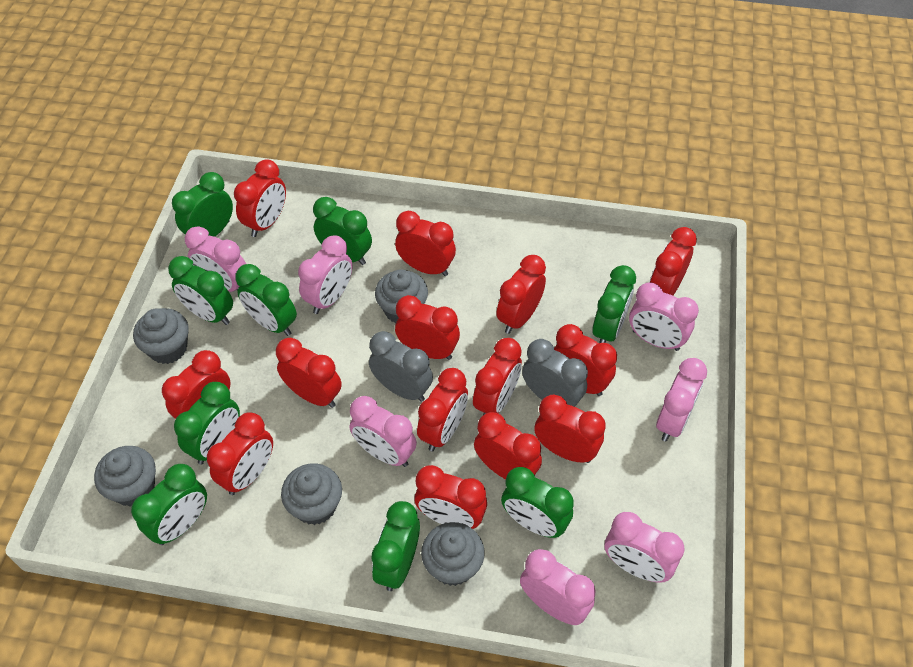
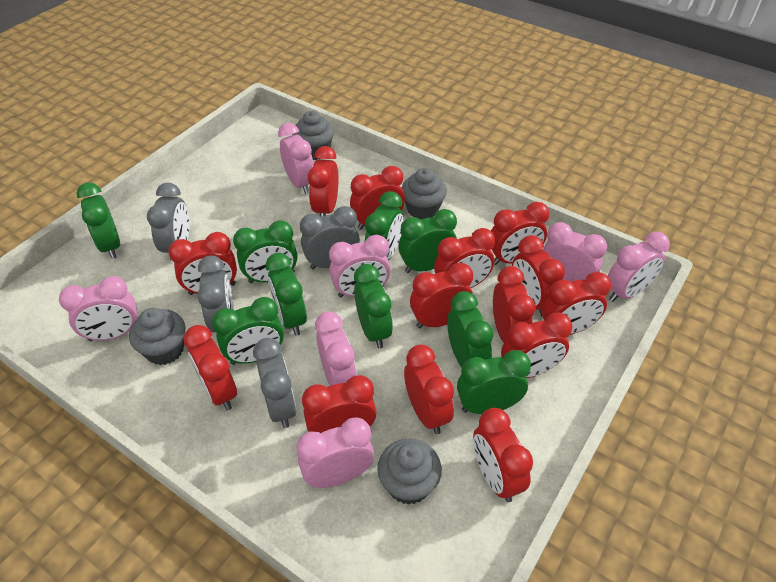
grey clock: 2 -> 4
grey cupcake: 5 -> 4

